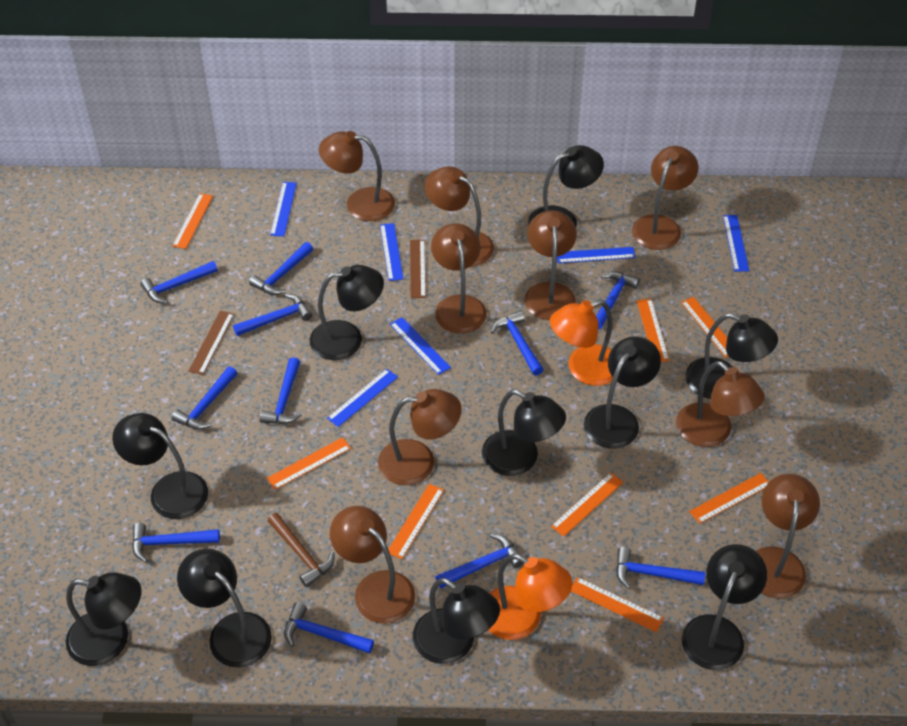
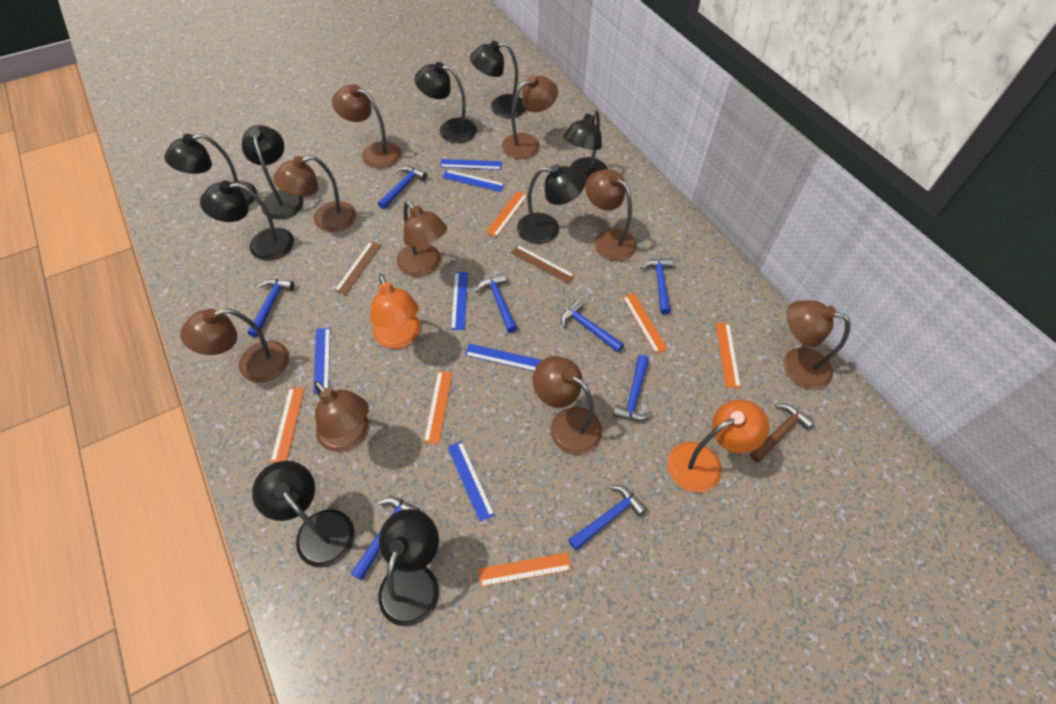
black lamp: 10 -> 9
blue hammer: 11 -> 8
orange ruler: 8 -> 6

